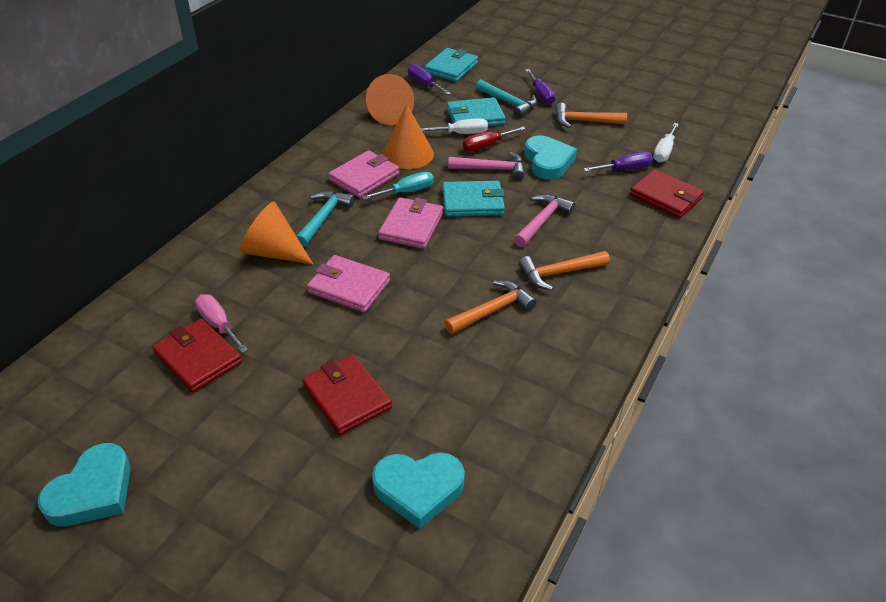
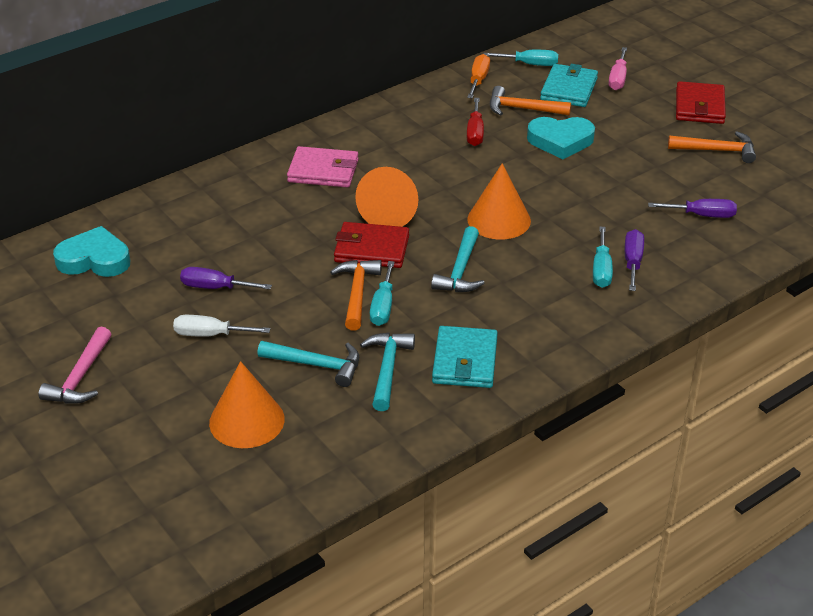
orange screwdriver: 0 -> 1
pink hammer: 2 -> 1
pink wallet: 3 -> 1
red wallet: 3 -> 2
turquoise hammer: 2 -> 3
turquoise heart: 3 -> 2
turquoise screwdriver: 1 -> 3
turquoise wallet: 3 -> 2
white screwdriver: 2 -> 1

